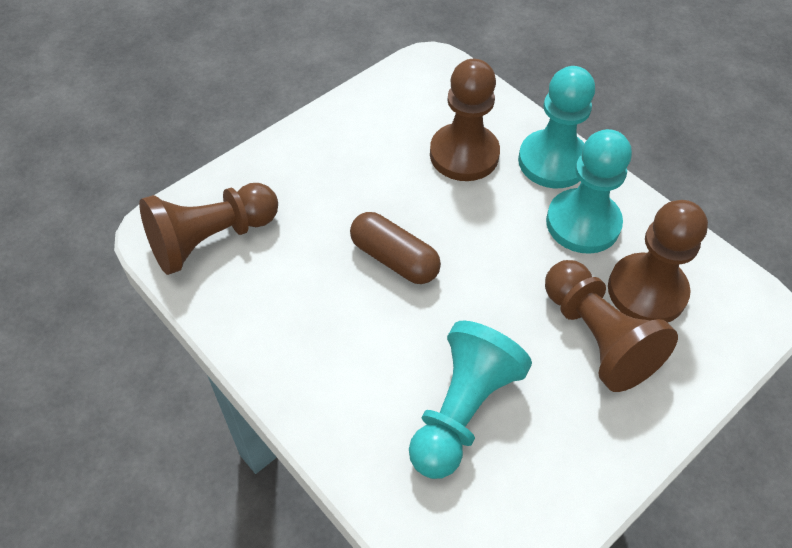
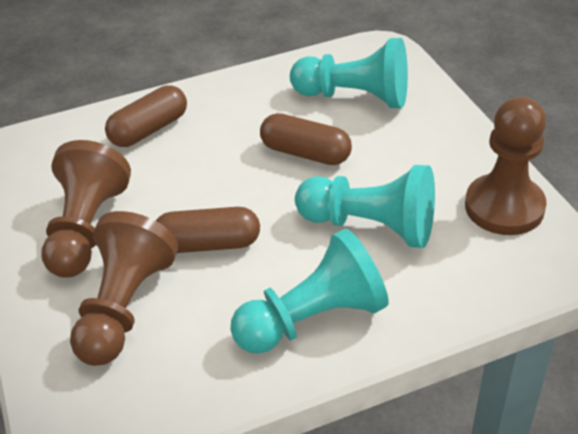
brown capsule: 1 -> 3
brown pawn: 4 -> 3

